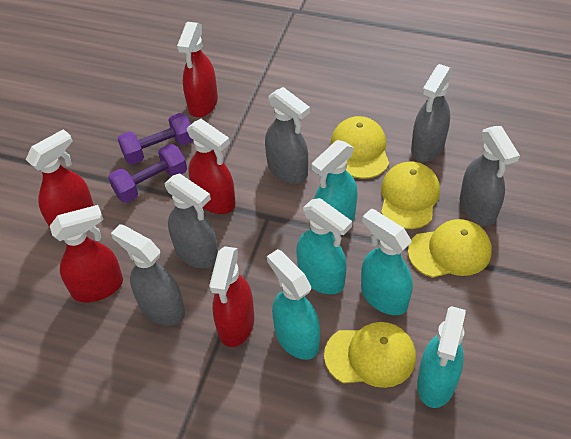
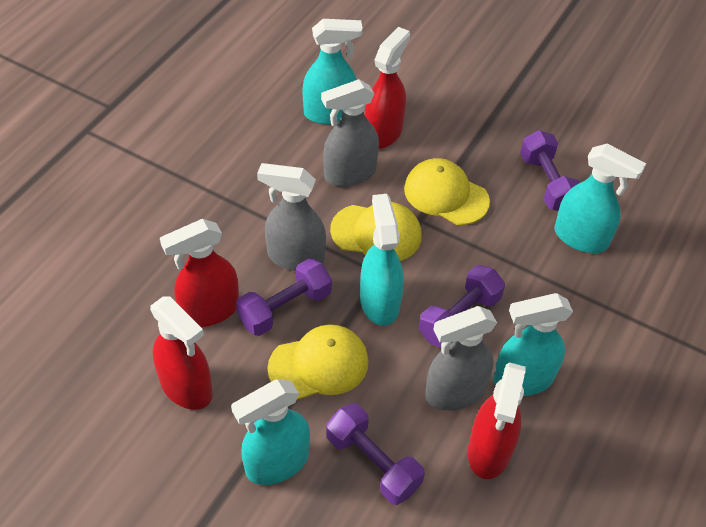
grey spray bottle: 5 -> 3
purple dumbbell: 2 -> 4
red spray bottle: 5 -> 4
yellow cap: 4 -> 3

